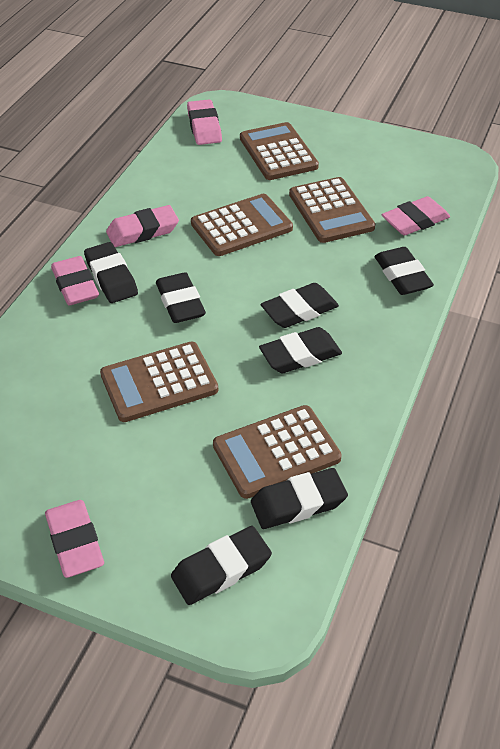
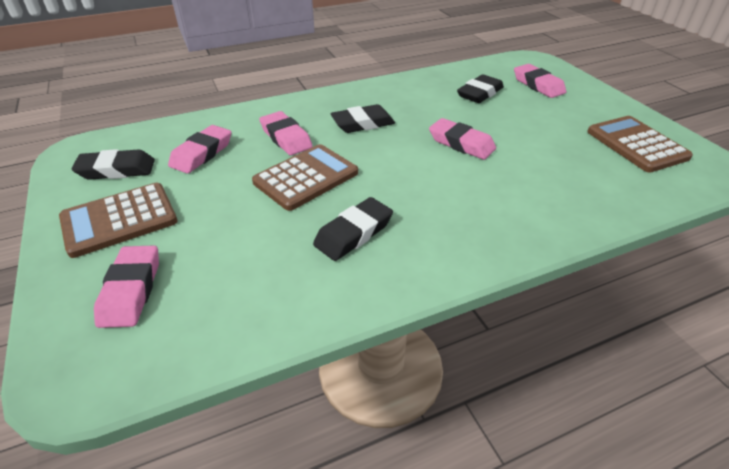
black eraser: 7 -> 4
brown calculator: 5 -> 3

